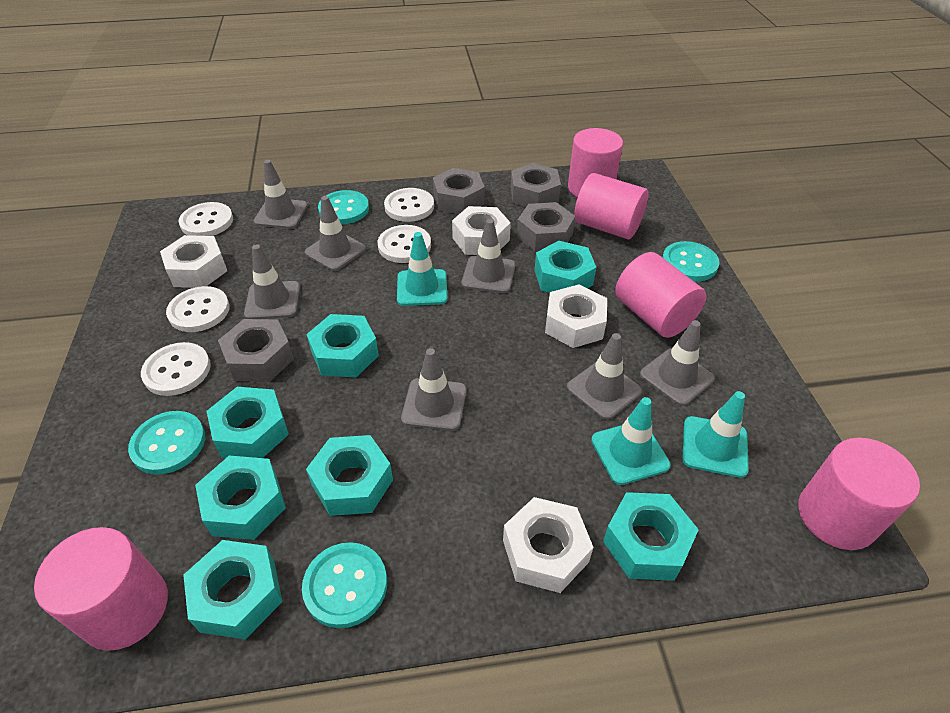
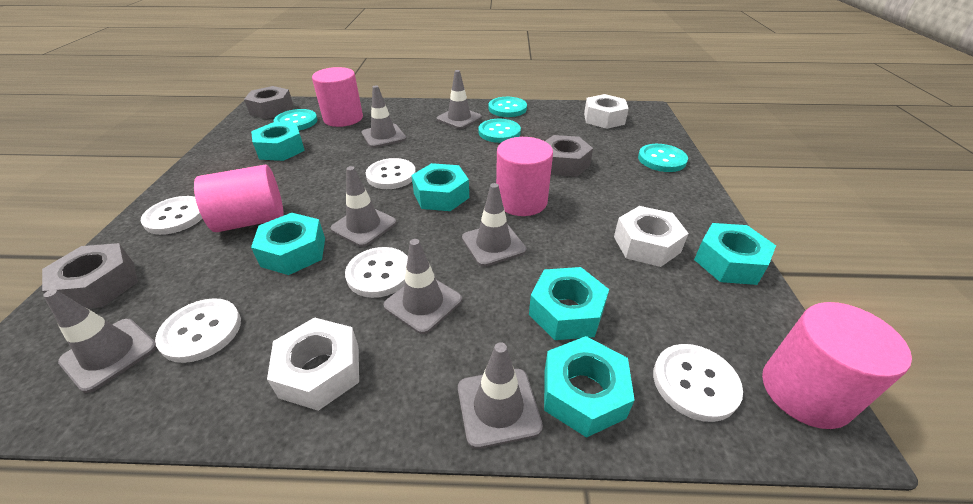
grey nut: 4 -> 3
pink cylinder: 5 -> 4
turquoise nut: 7 -> 6
turquoise traffic cone: 3 -> 0
white nut: 4 -> 3

